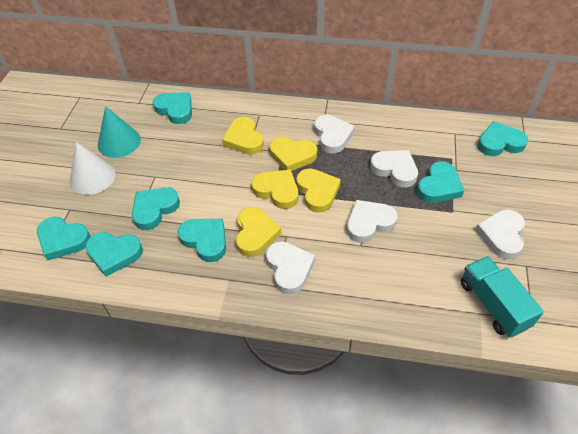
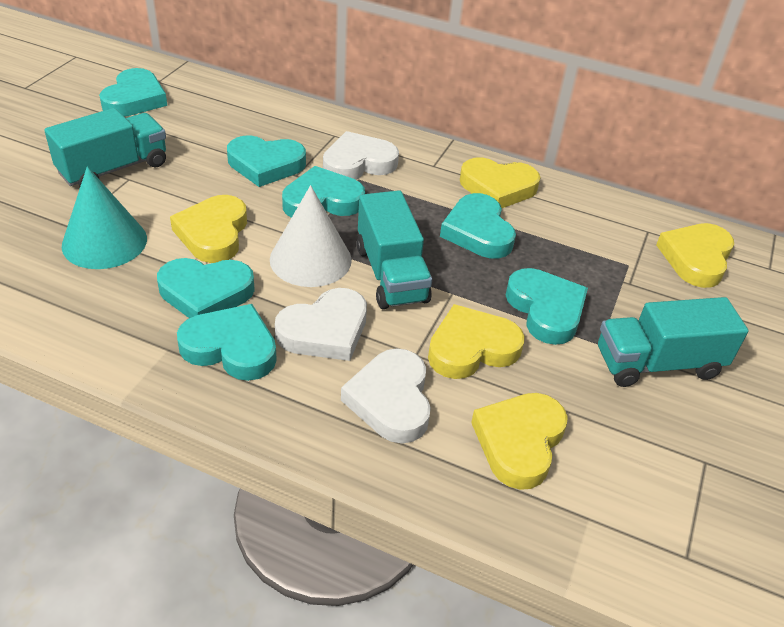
turquoise truck: 1 -> 3
white heart: 5 -> 3

